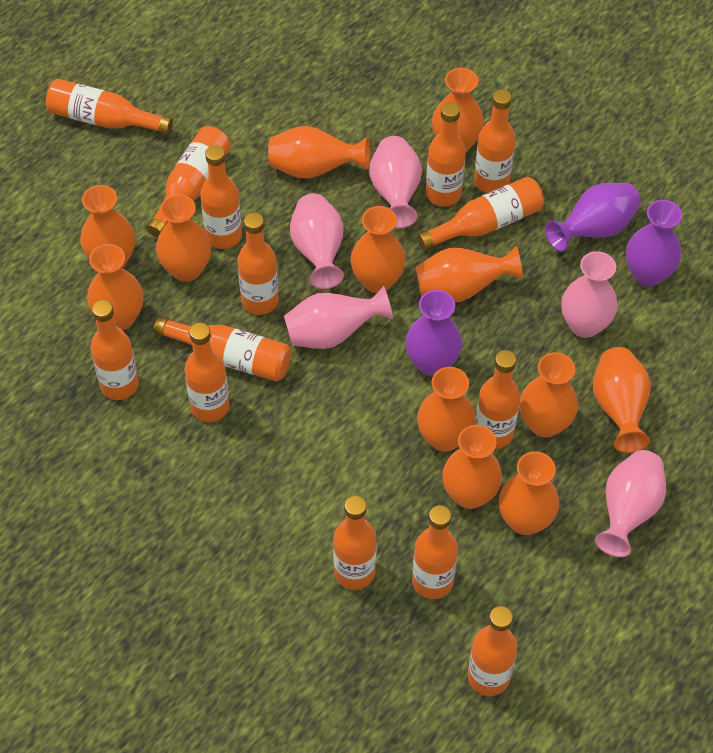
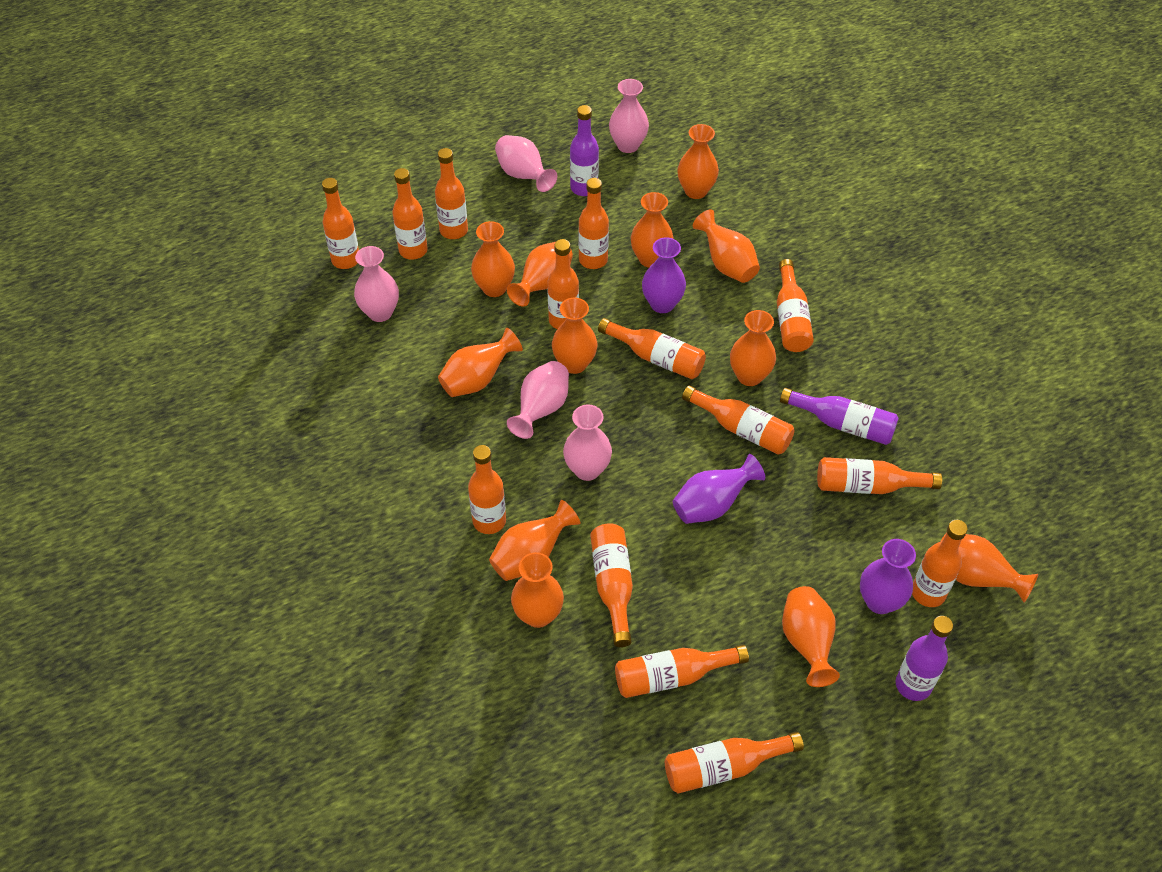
purple bottle: 0 -> 3

